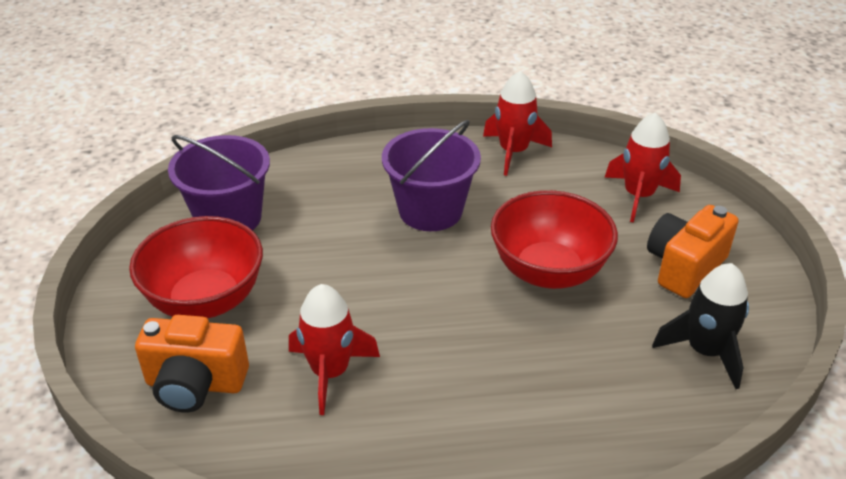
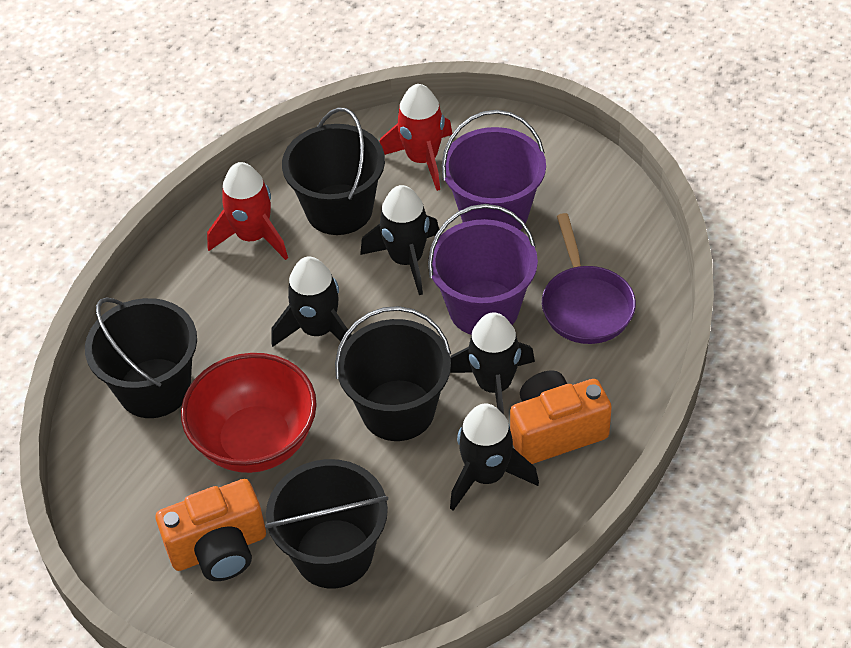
black bucket: 0 -> 4
black rocket: 1 -> 4
purple pan: 0 -> 1
red bowl: 2 -> 1
red rocket: 3 -> 2

